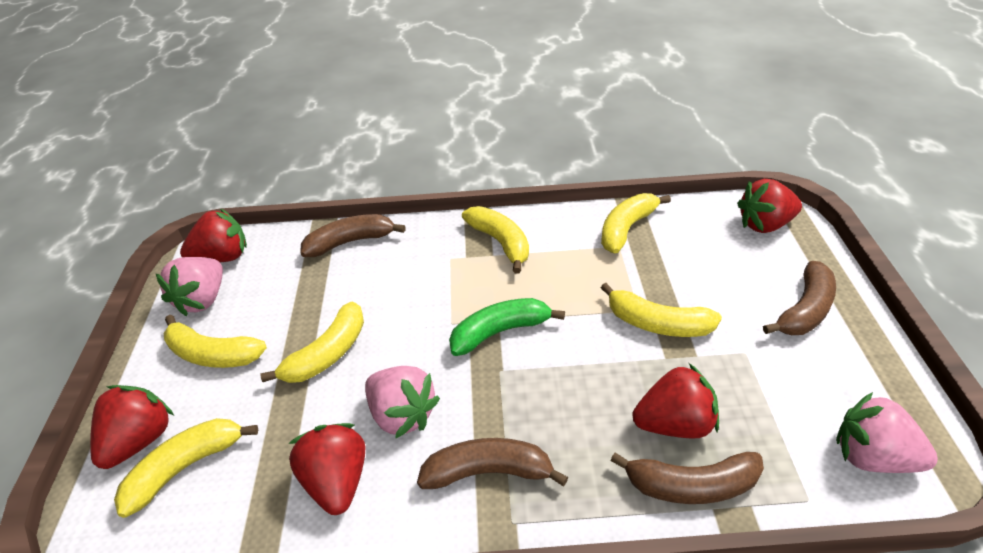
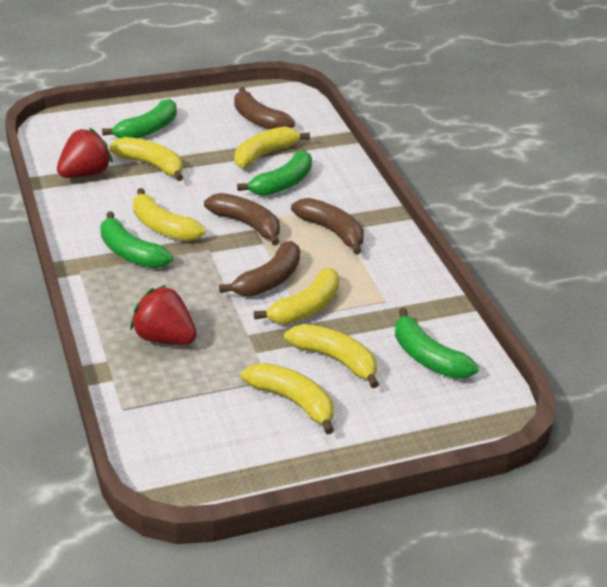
green banana: 1 -> 4
pink strawberry: 3 -> 0
red strawberry: 5 -> 2

